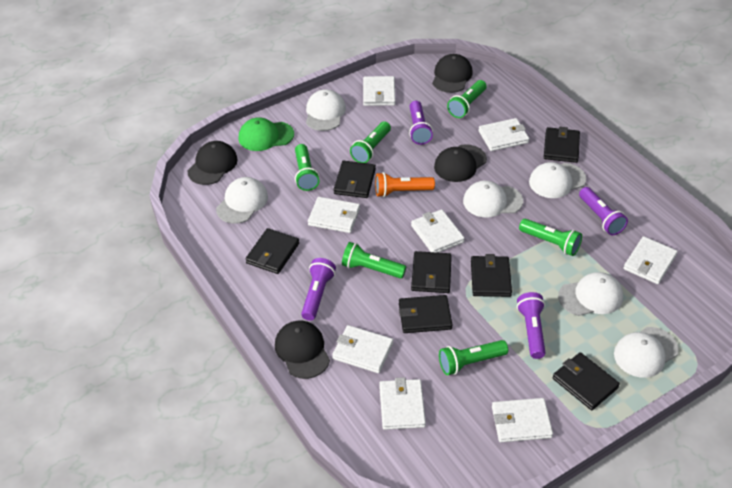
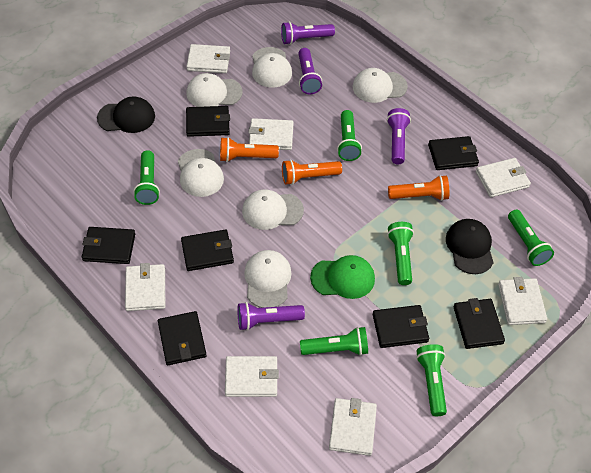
black cap: 4 -> 2
orange flashlight: 1 -> 3
white wallet: 8 -> 7

